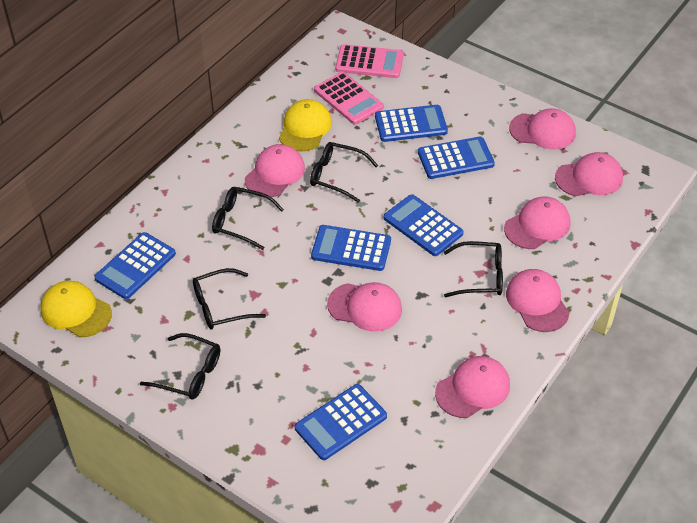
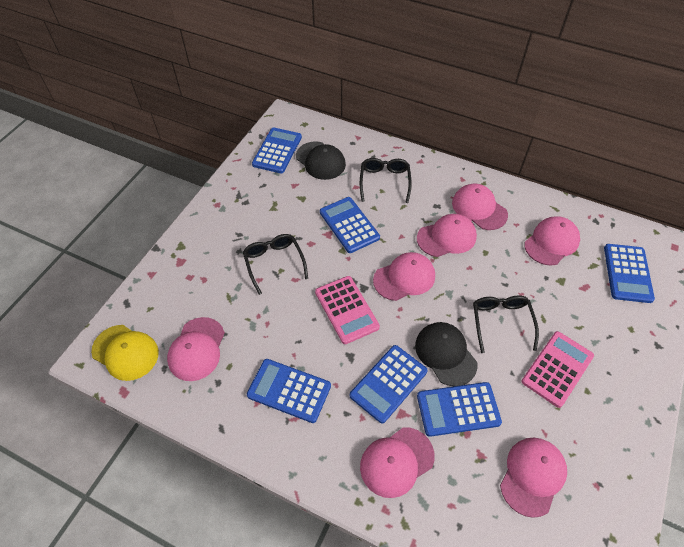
black cap: 0 -> 2
black glasses: 5 -> 3
yellow cap: 2 -> 1

